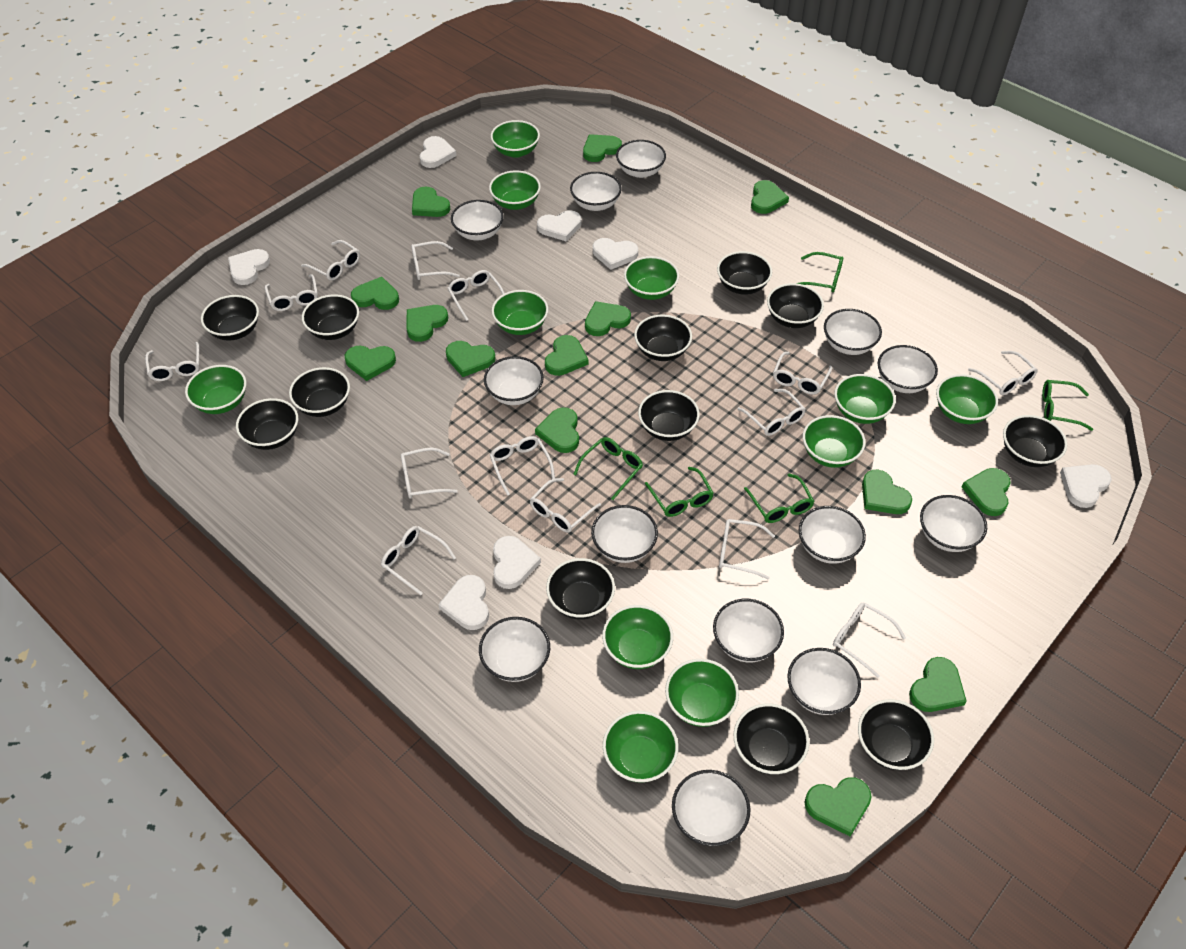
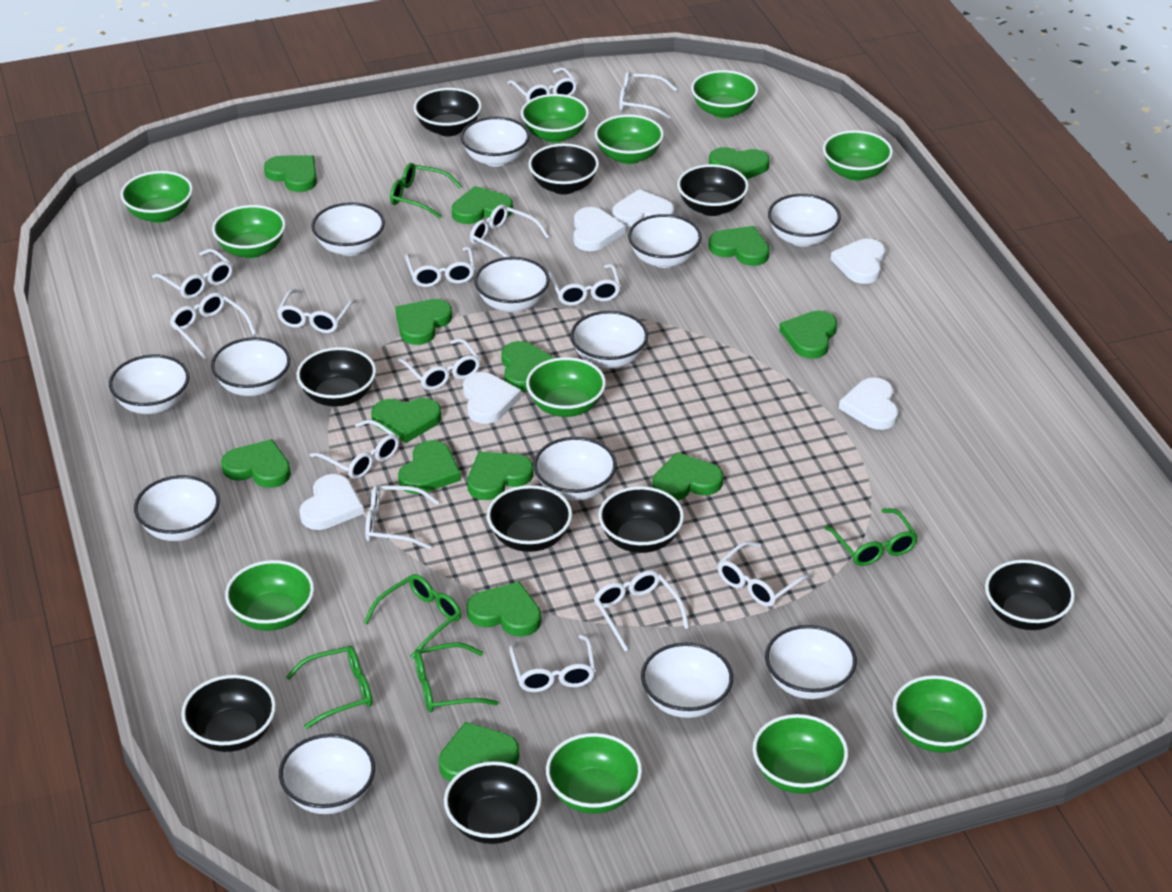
black bowl: 12 -> 9
white heart: 7 -> 6

